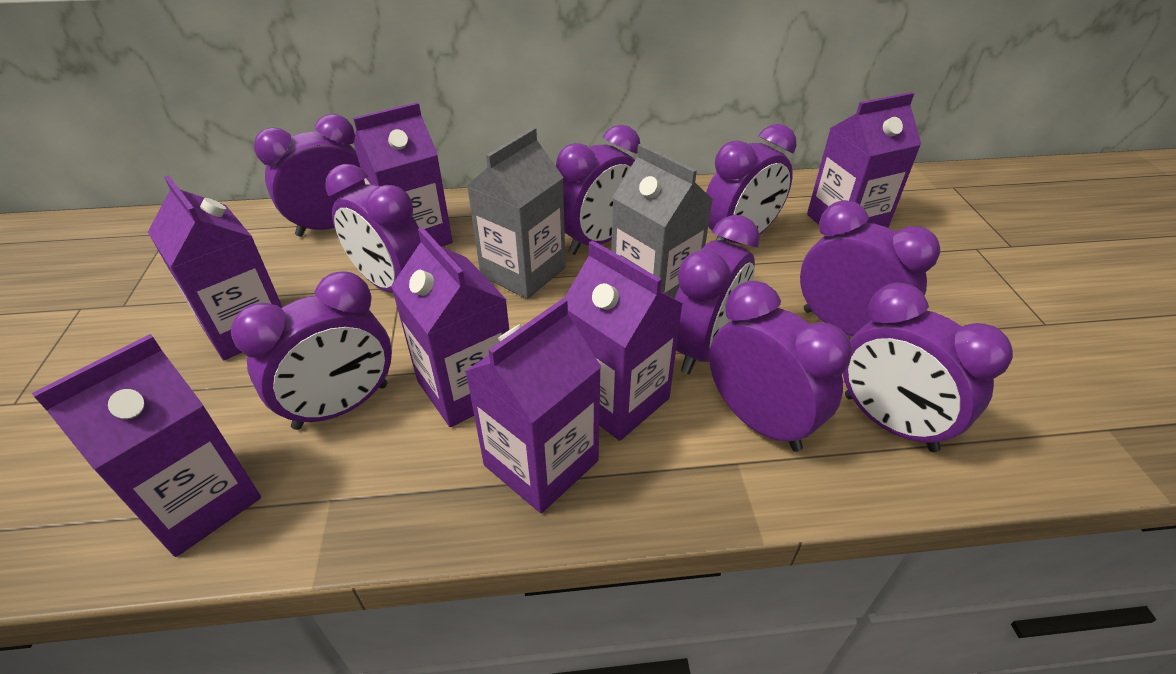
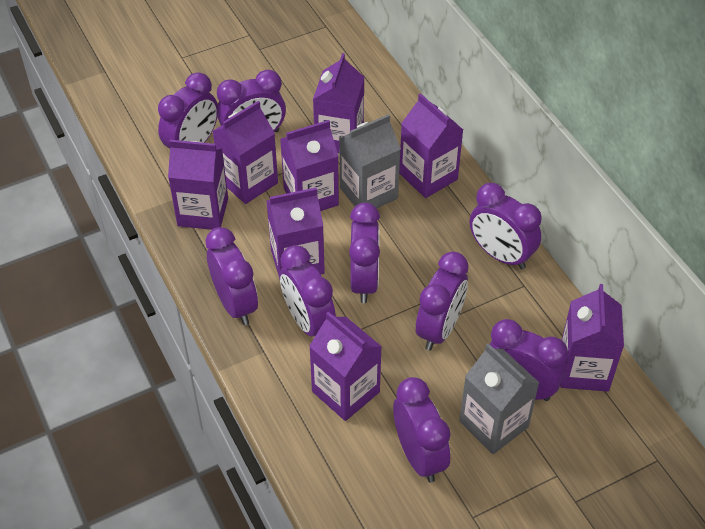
purple carton: 7 -> 8

